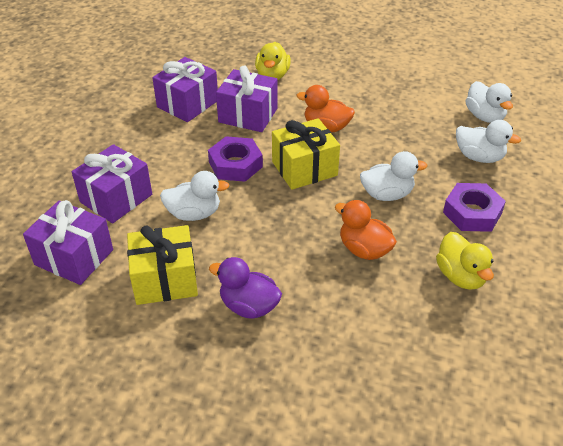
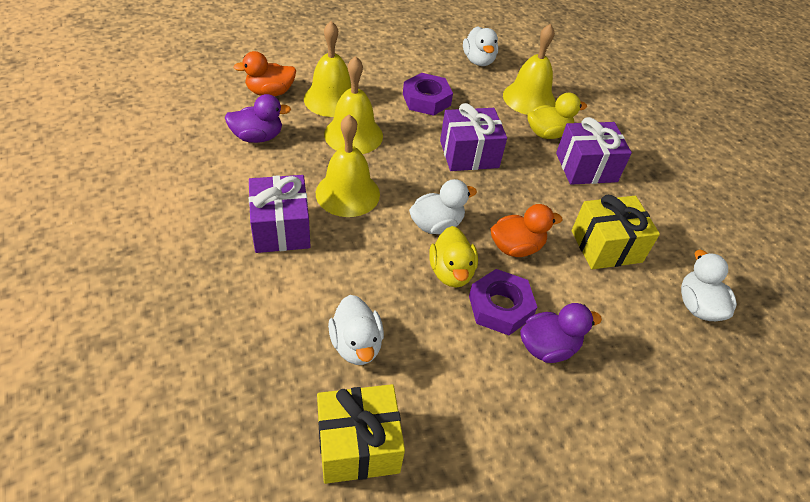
purple duck: 1 -> 2
purple gift: 4 -> 3
yellow bell: 0 -> 4

